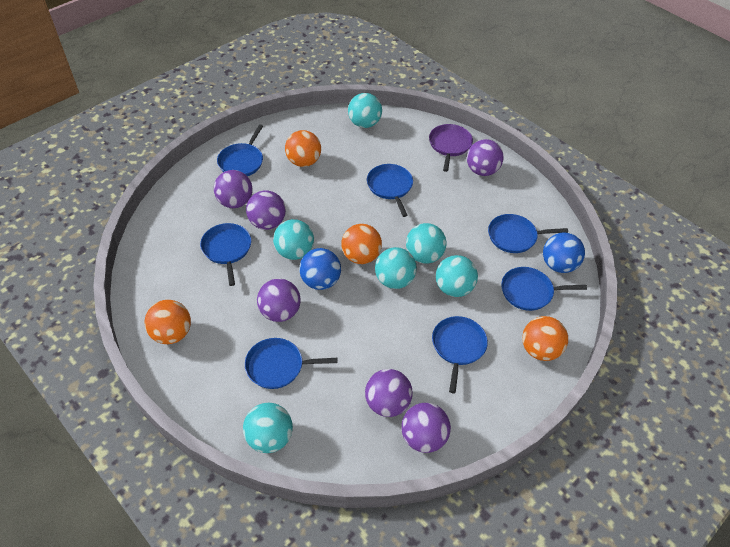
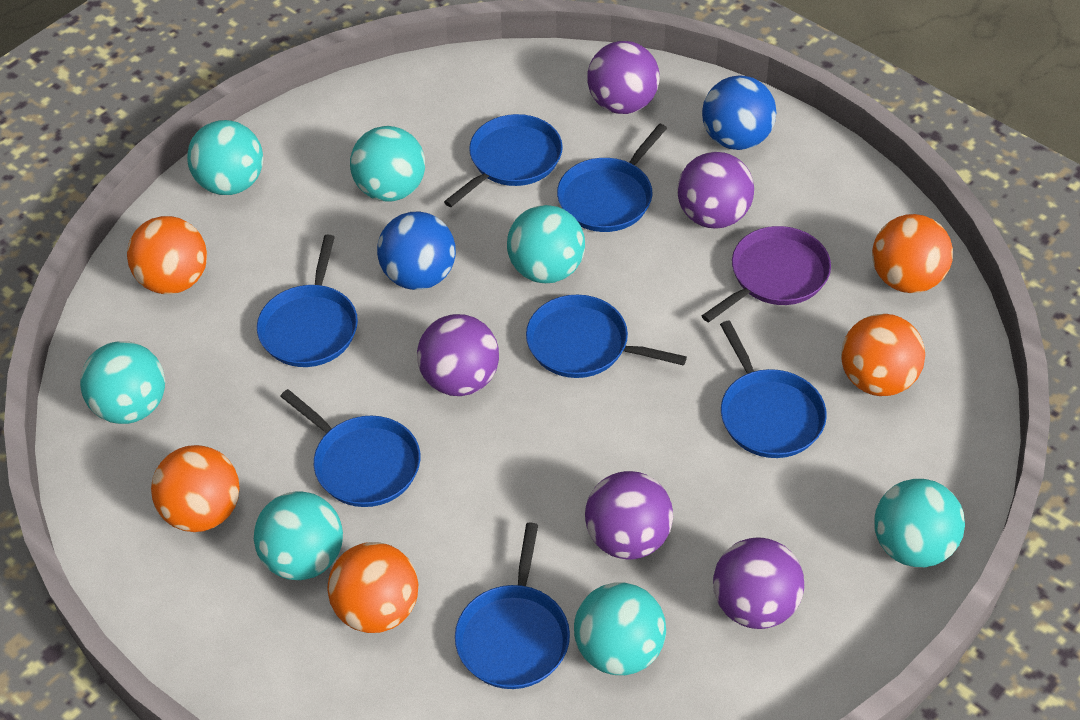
orange ball: 4 -> 5
purple ball: 6 -> 5
turquoise ball: 6 -> 7

